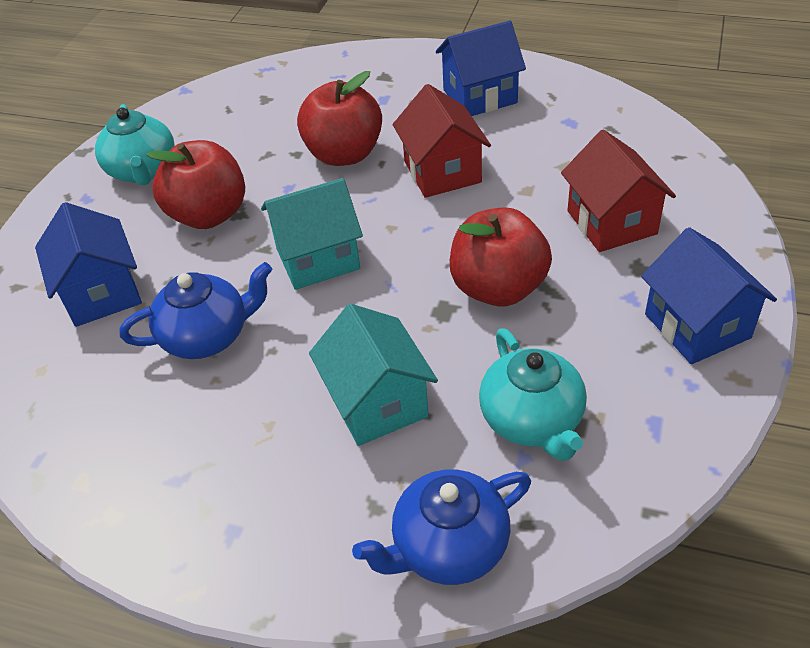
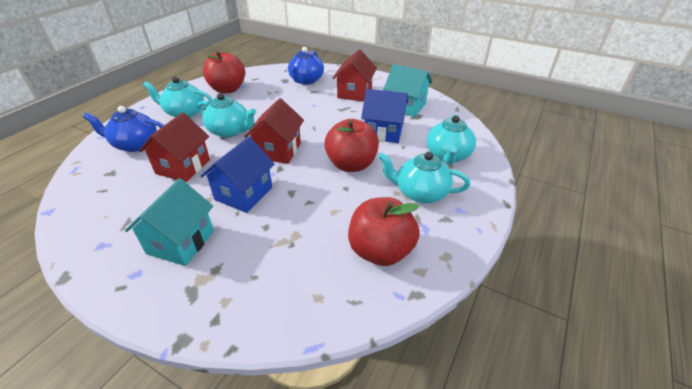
blue house: 3 -> 2
red house: 2 -> 3
turquoise teapot: 2 -> 4

